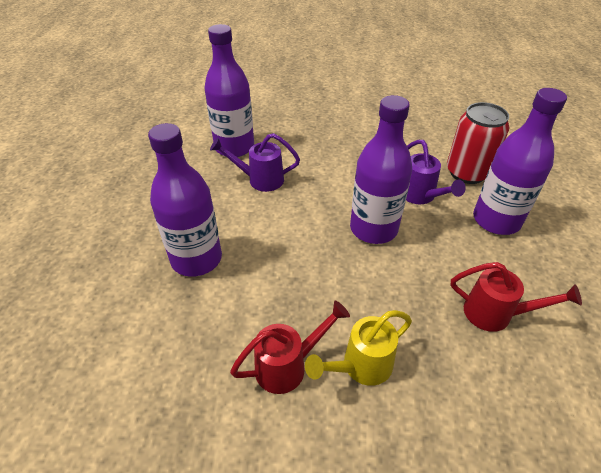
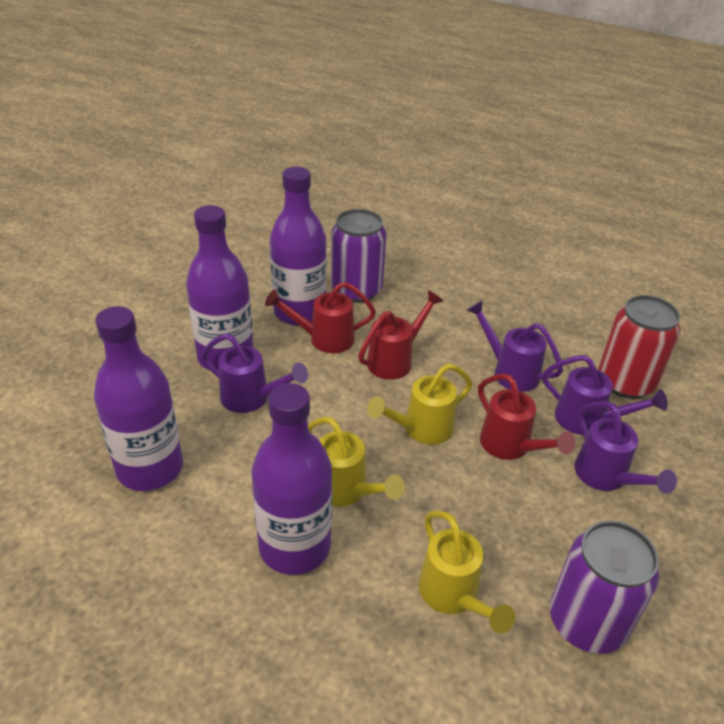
purple can: 0 -> 2
purple watering can: 2 -> 4
red watering can: 2 -> 3
yellow watering can: 1 -> 3

